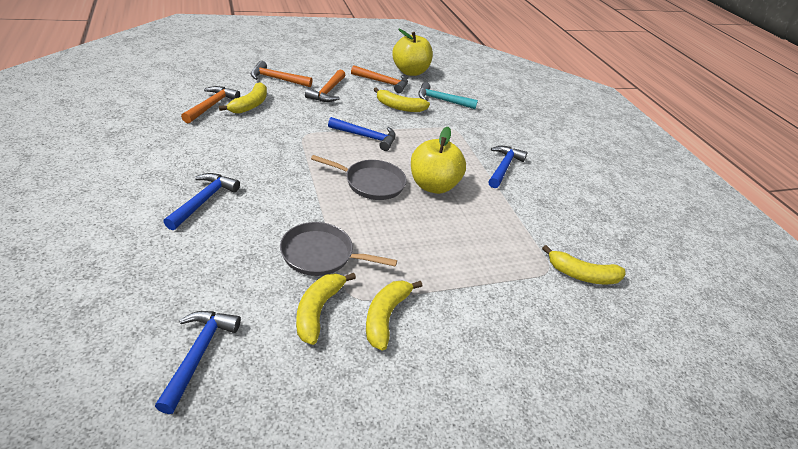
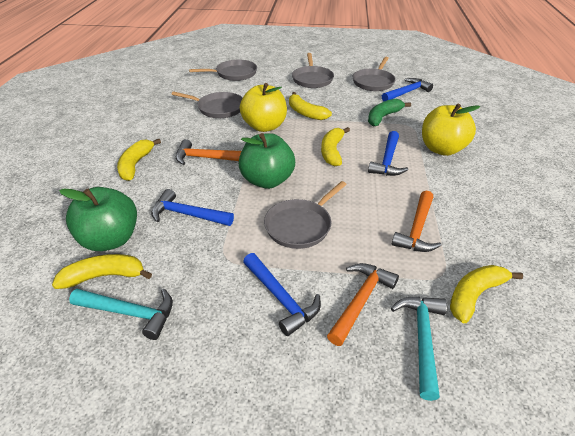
green apple: 0 -> 2
green banana: 0 -> 1
grey pan: 2 -> 5
orange hammer: 4 -> 3
turquoise hammer: 1 -> 2

